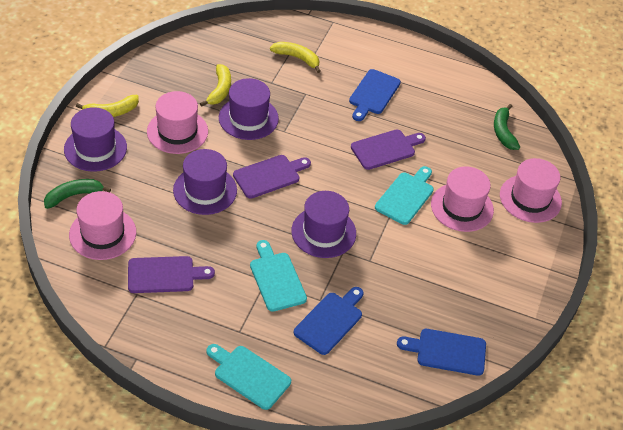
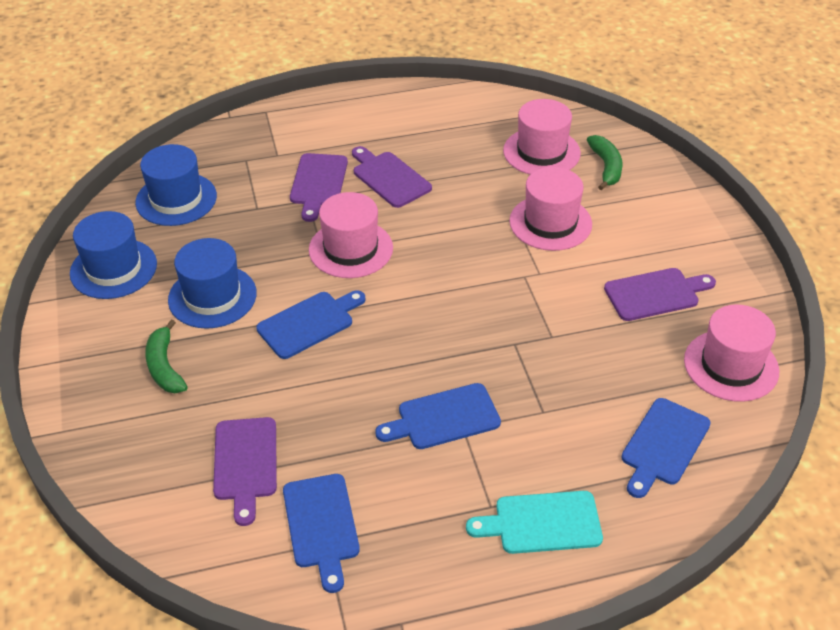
blue cutting board: 3 -> 4
blue hat: 0 -> 3
purple cutting board: 3 -> 4
purple hat: 4 -> 0
turquoise cutting board: 3 -> 1
yellow banana: 3 -> 0

